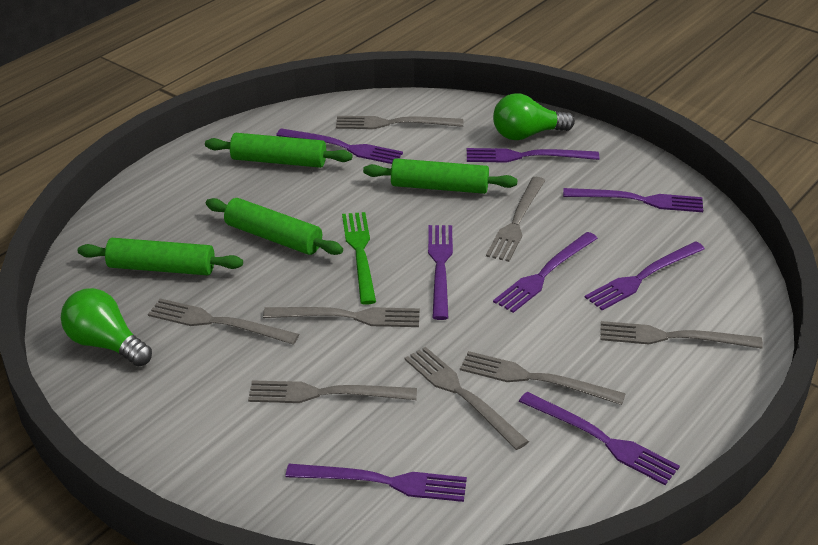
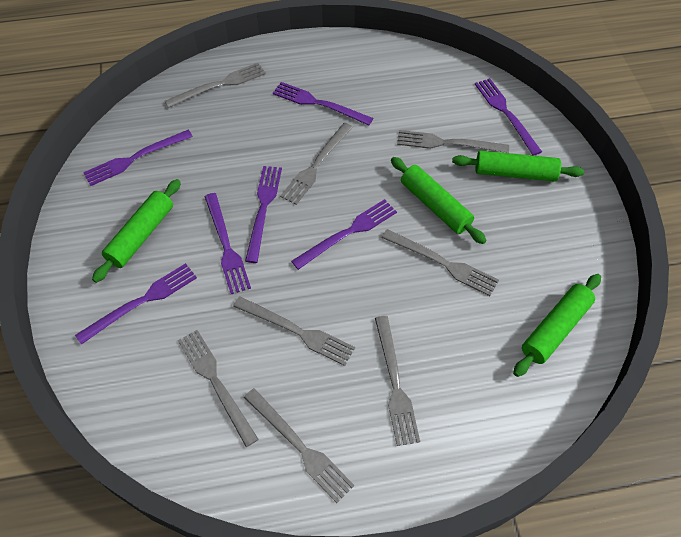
green fork: 1 -> 0
green light bulb: 2 -> 0
purple fork: 8 -> 7

